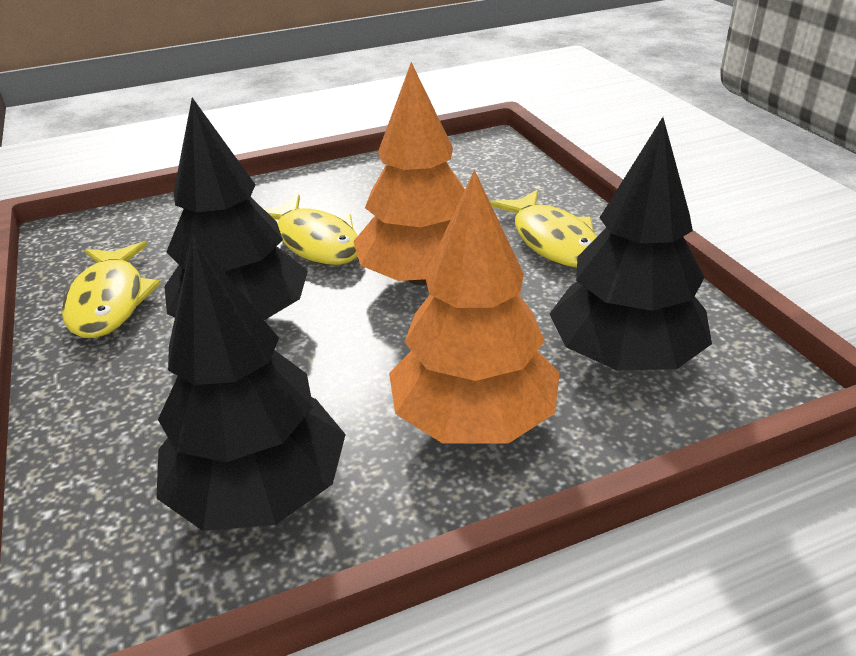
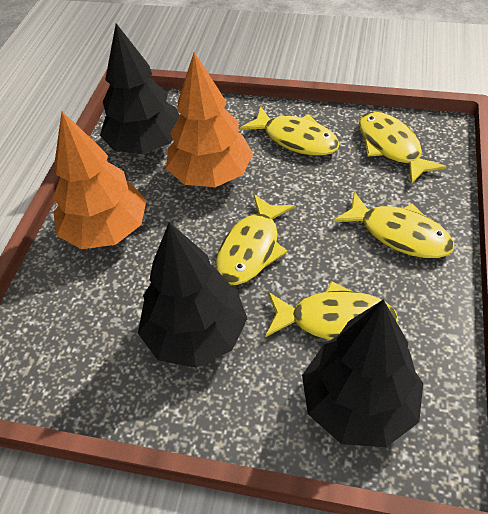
yellow fish: 3 -> 5

